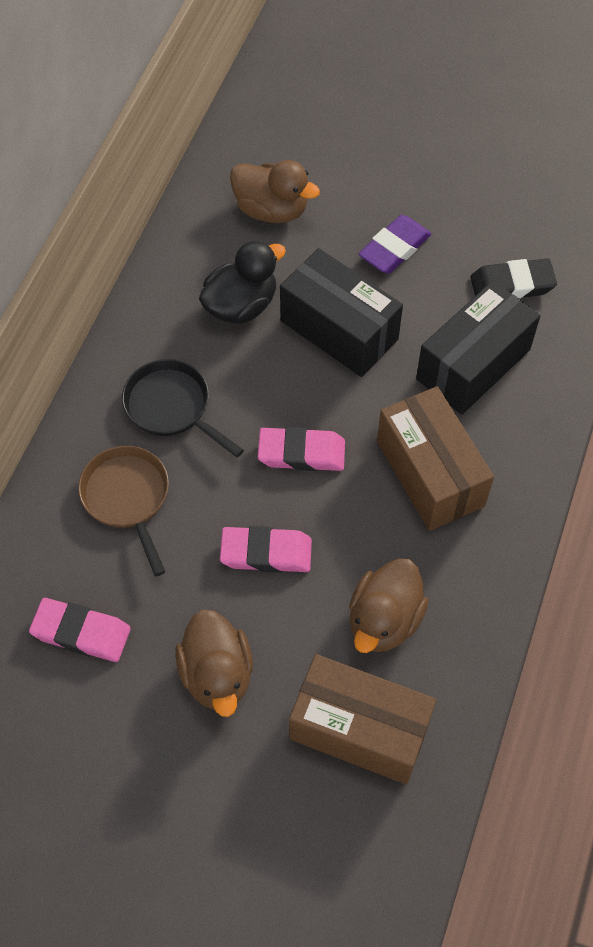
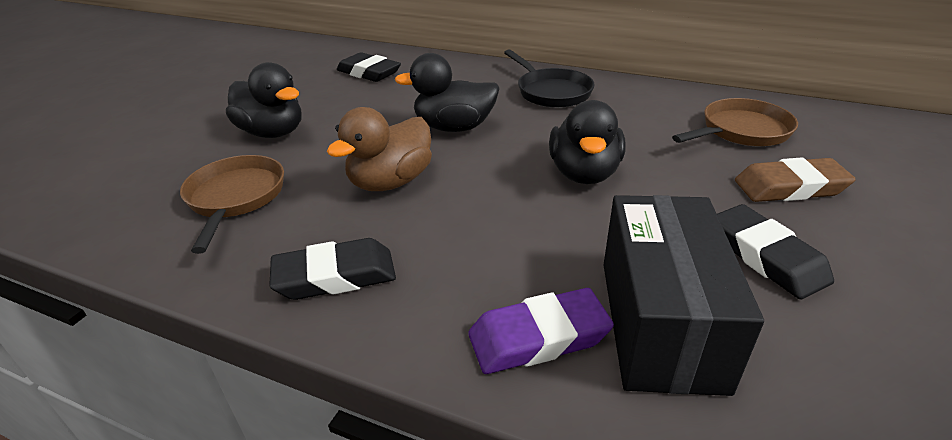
black box: 2 -> 1
black duck: 1 -> 3
black eraser: 1 -> 3
brown box: 2 -> 0
brown duck: 3 -> 1
brown eraser: 0 -> 1
brown pan: 1 -> 2
pink eraser: 3 -> 0

